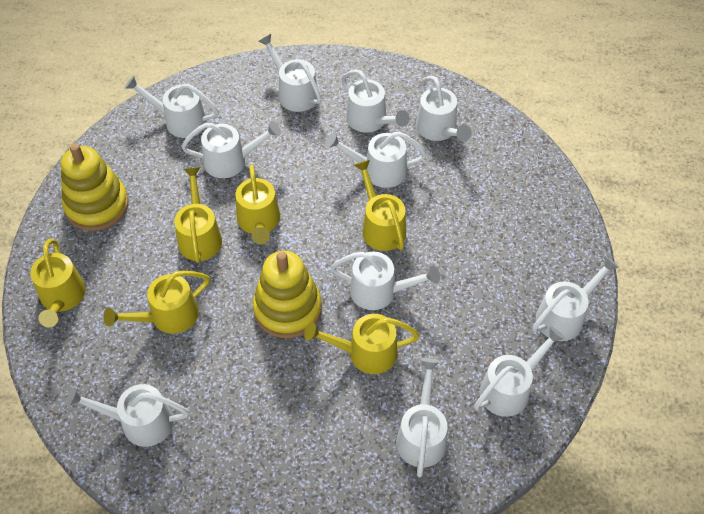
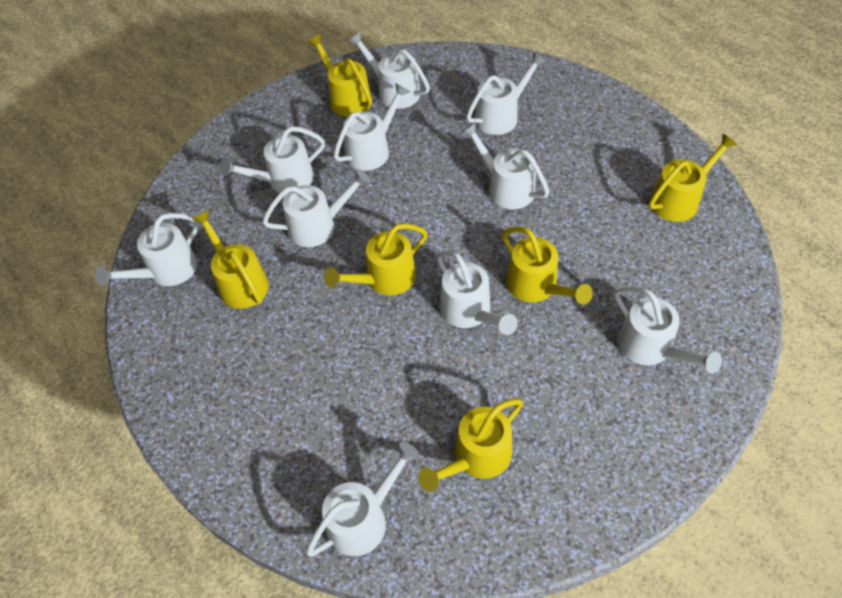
white watering can: 11 -> 10
yellow stacking toy: 2 -> 0

